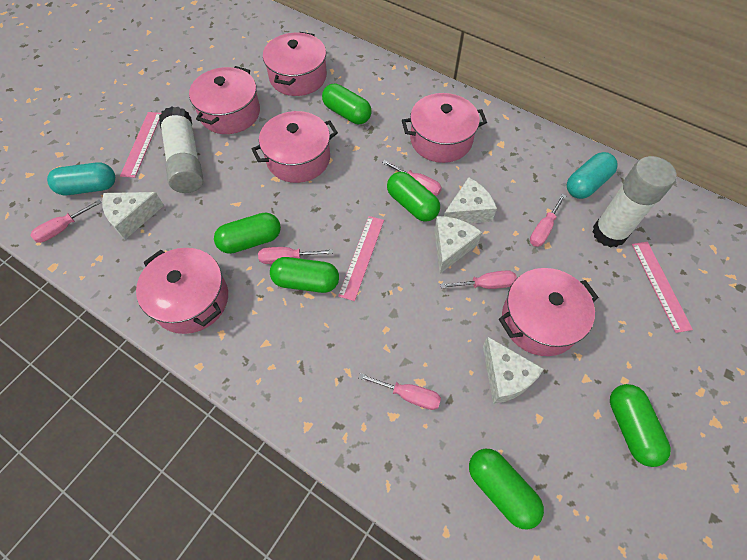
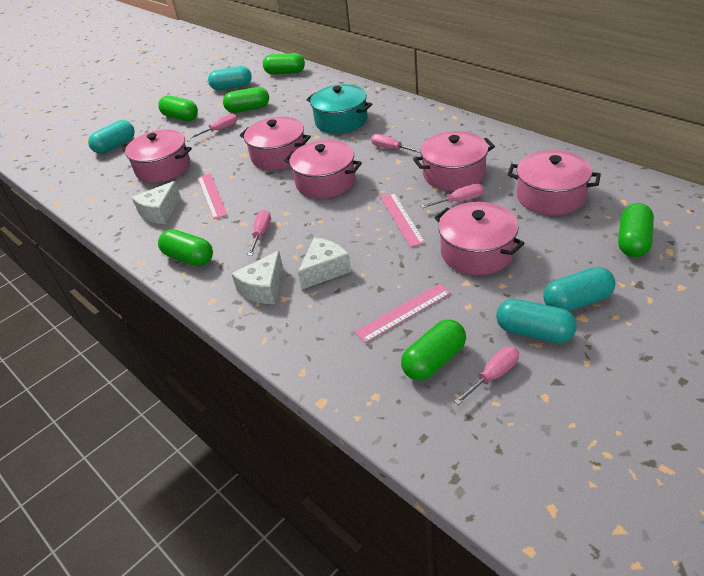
pink screwdriver: 6 -> 5
turquoise capsule: 2 -> 4
turquoise pot: 0 -> 1
white cheese: 4 -> 3
white glue stick: 2 -> 0

